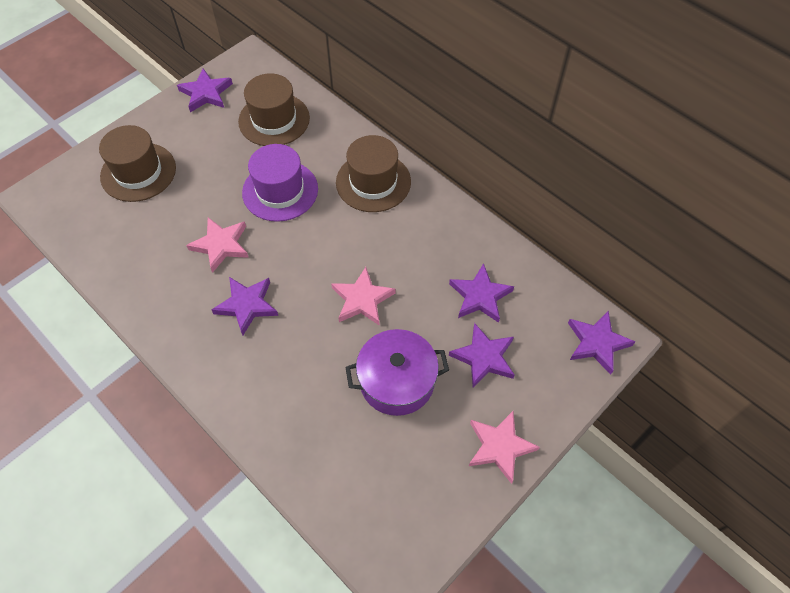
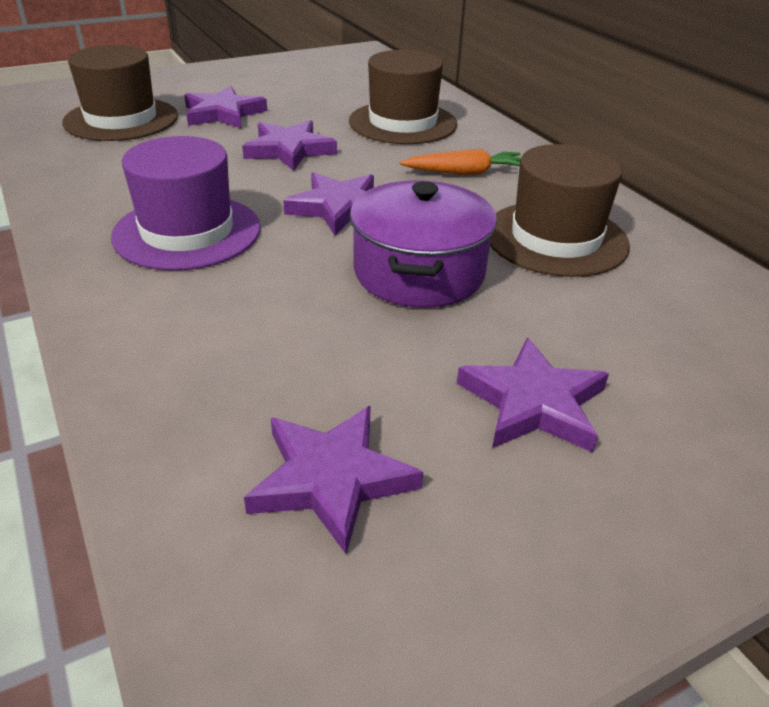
orange carrot: 0 -> 1
pink star: 3 -> 0

